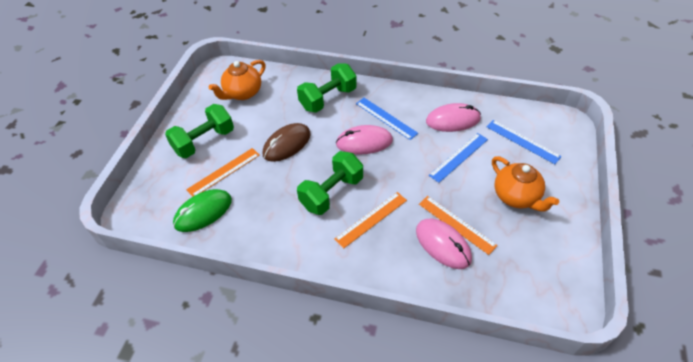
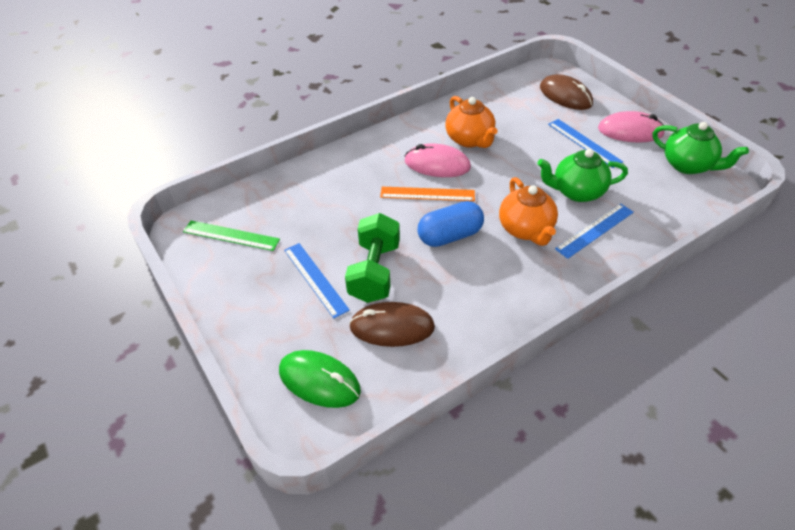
blue capsule: 0 -> 1
brown mouse: 1 -> 2
green dumbbell: 3 -> 1
green ruler: 0 -> 1
green teapot: 0 -> 2
orange ruler: 3 -> 1
pink mouse: 3 -> 2

